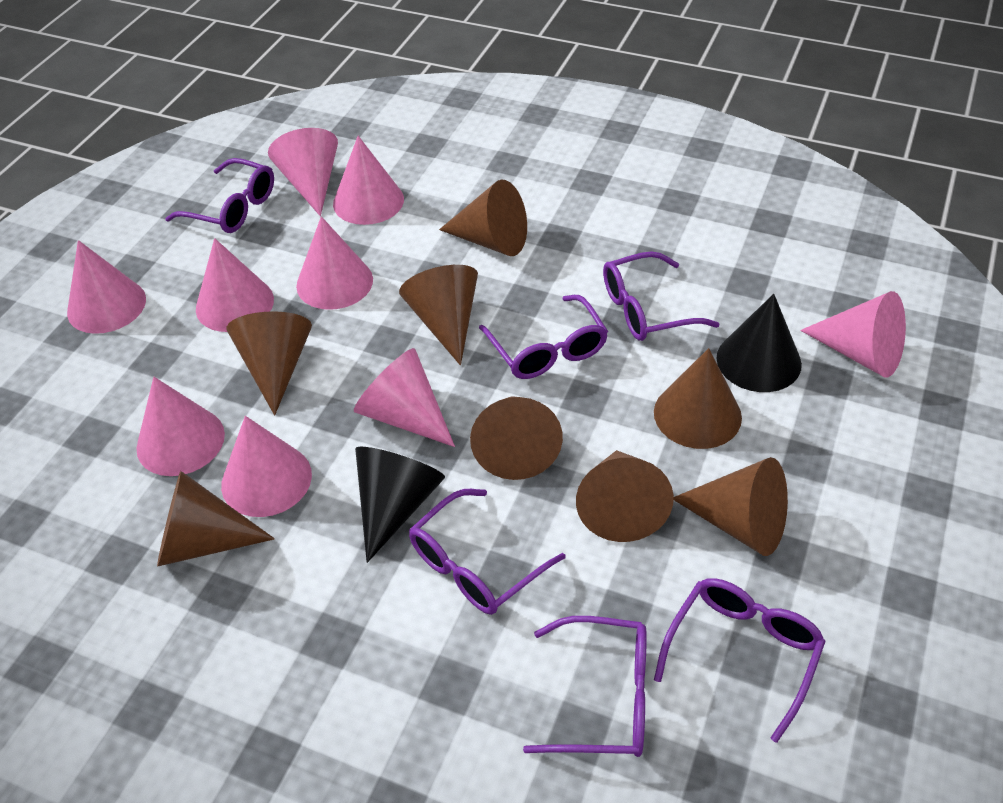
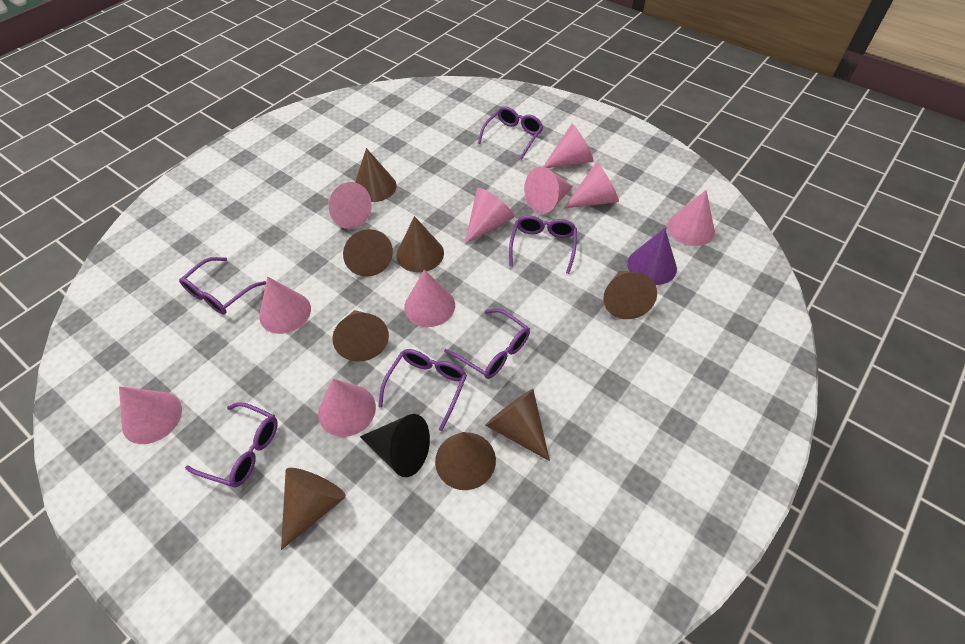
black cone: 2 -> 1
pink cone: 9 -> 10
purple cone: 0 -> 1

